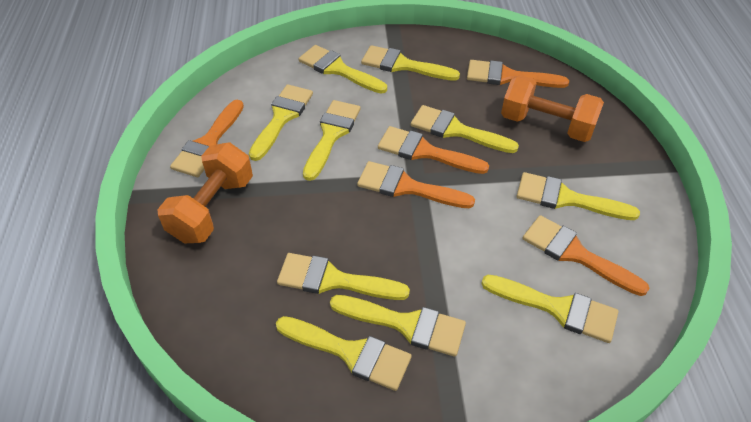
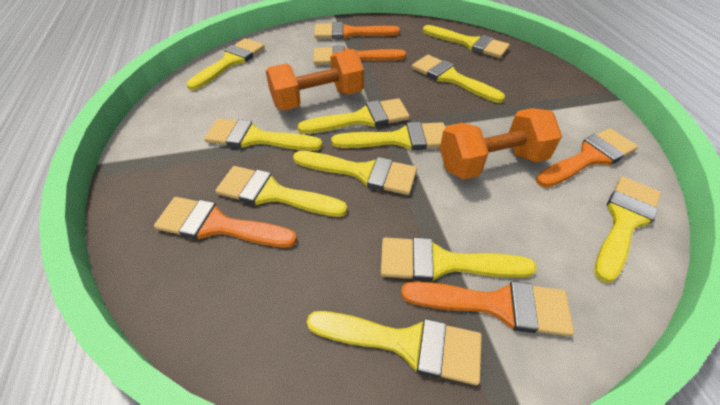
yellow brush: 10 -> 11

